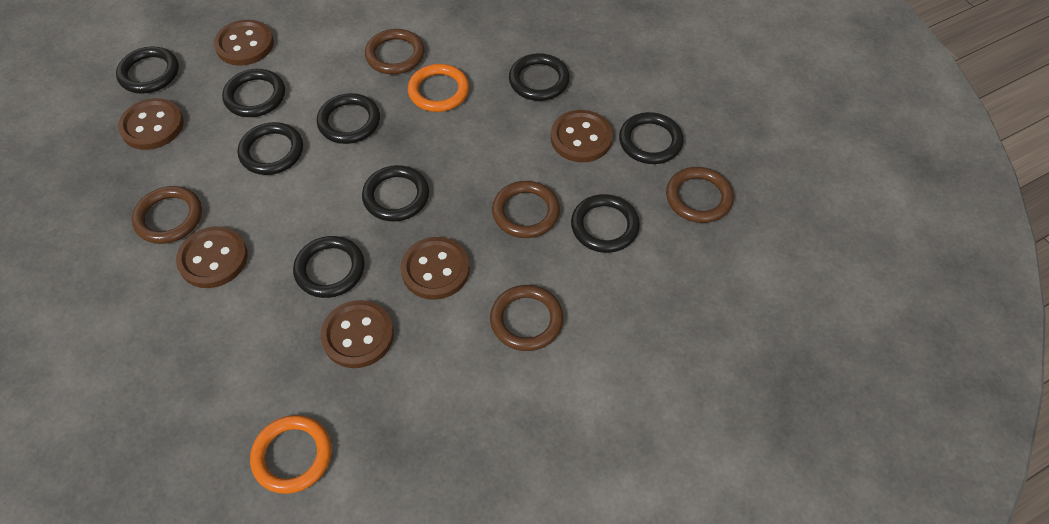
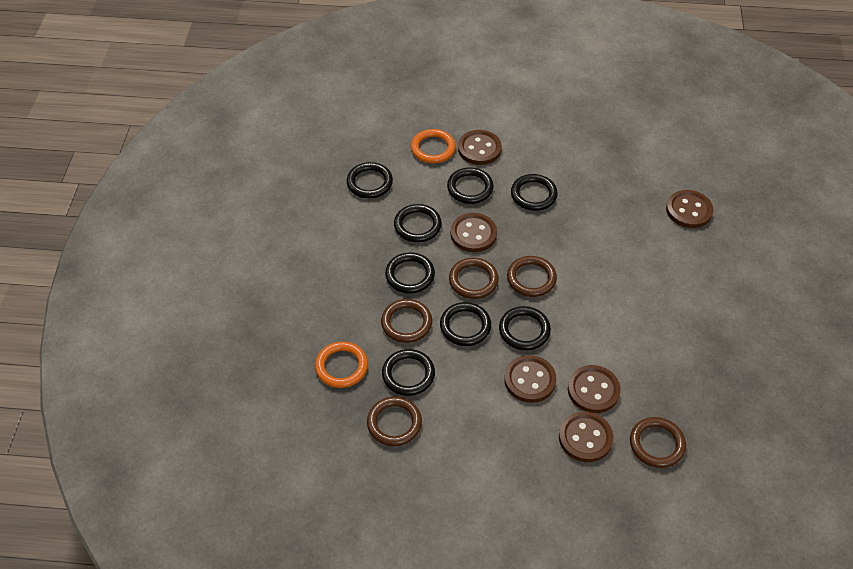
black ring: 9 -> 8

